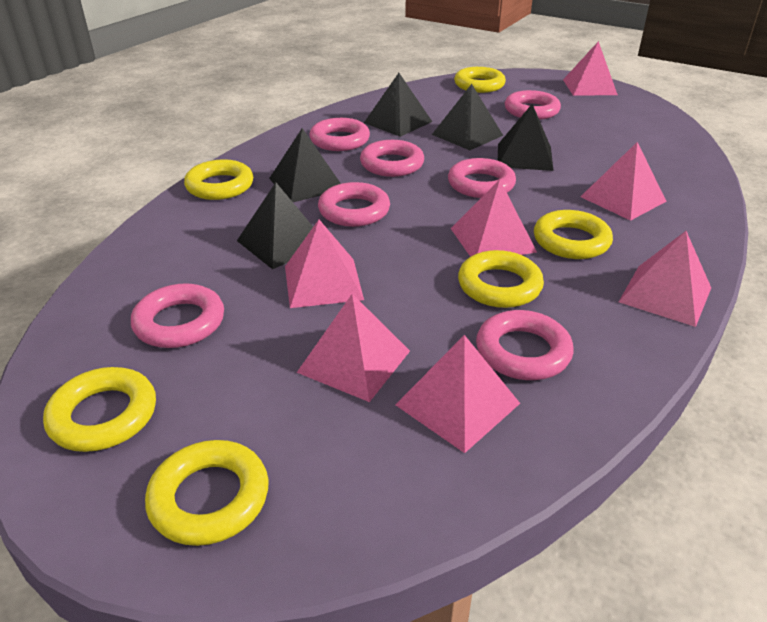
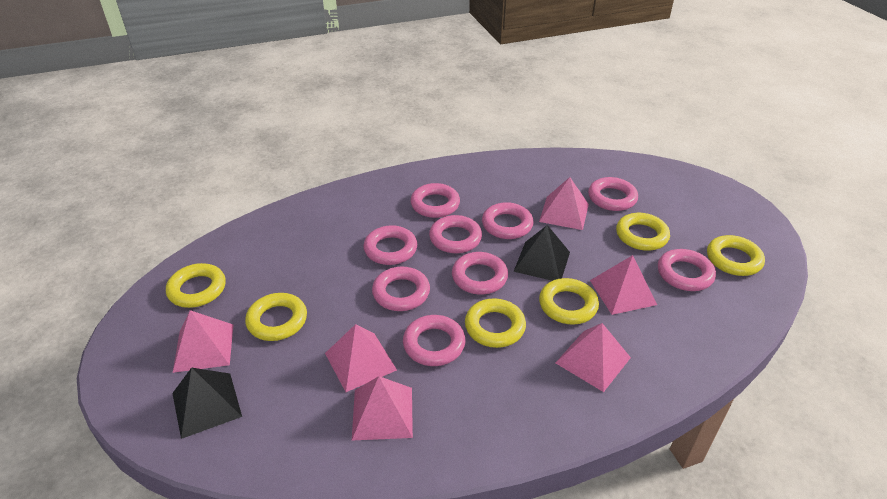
black pyramid: 5 -> 2
pink pyramid: 7 -> 6
pink ring: 7 -> 9

